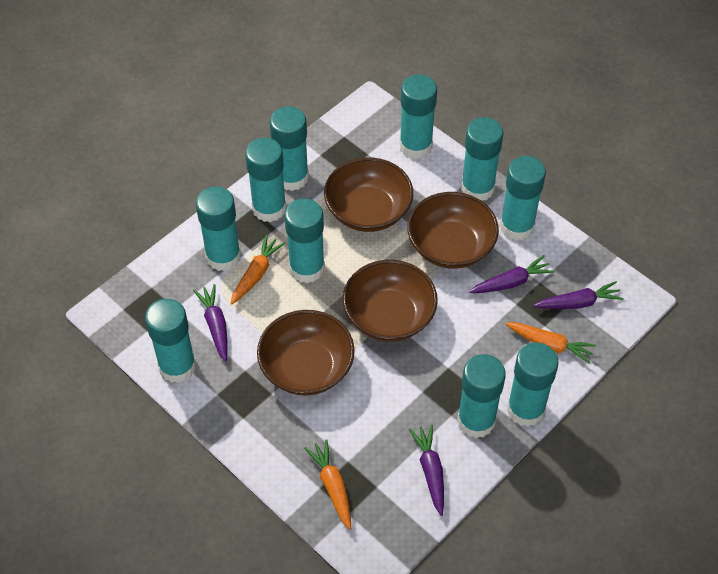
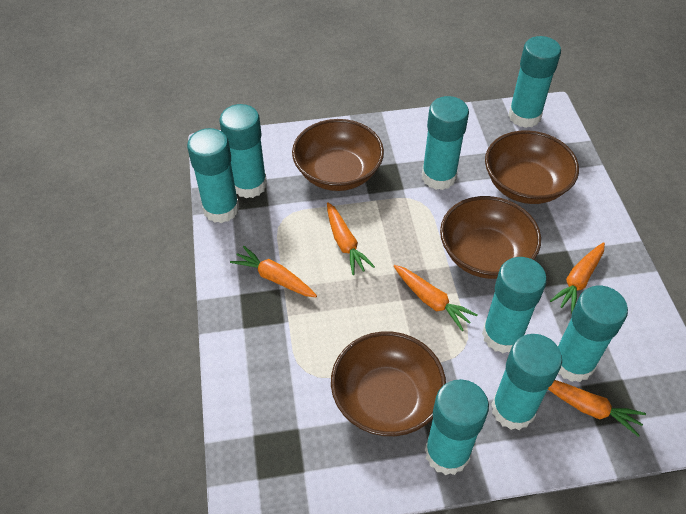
orange carrot: 3 -> 5
purple carrot: 4 -> 0
turquoise glue stick: 10 -> 8

